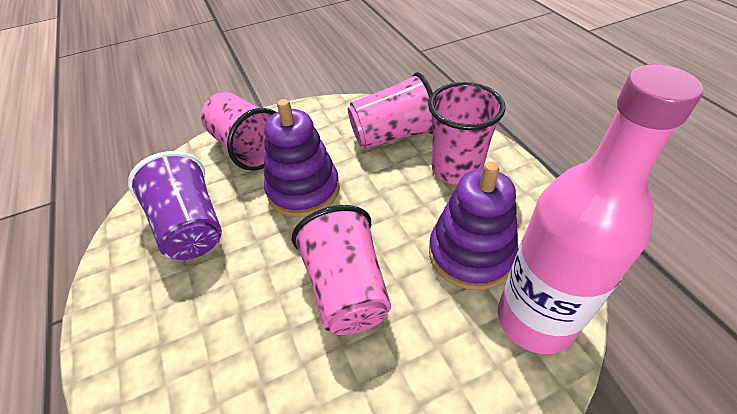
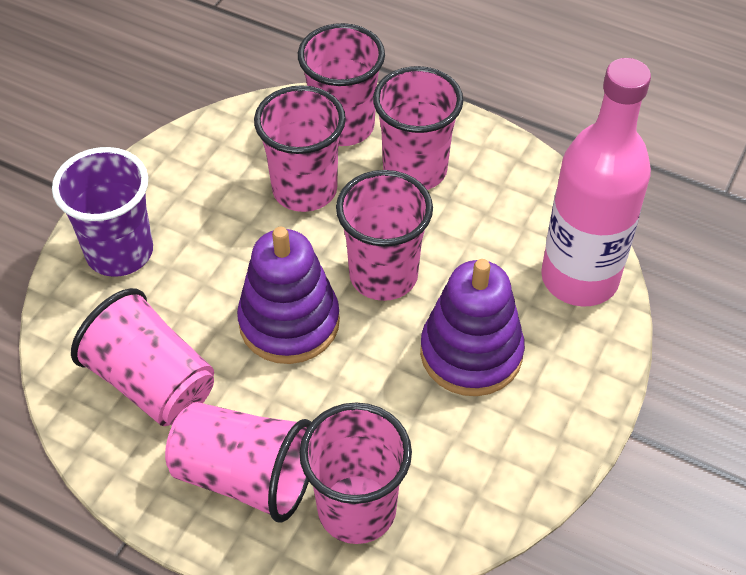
pink cup: 4 -> 7

